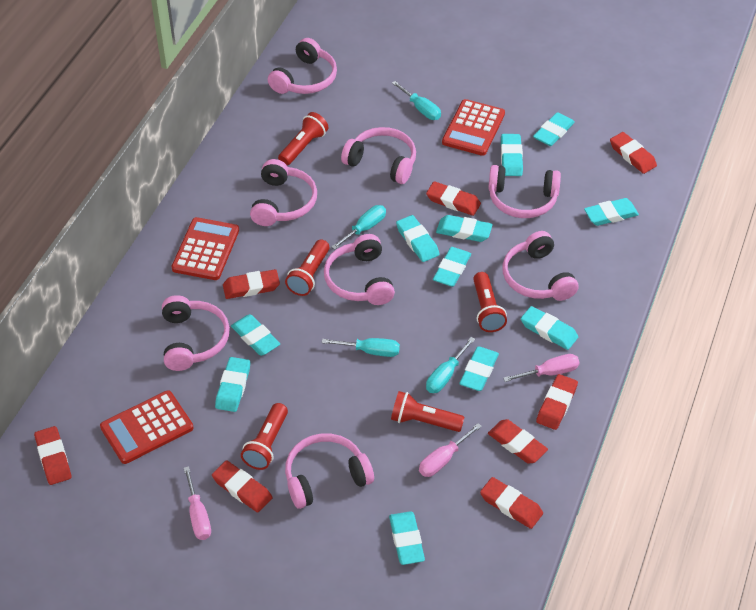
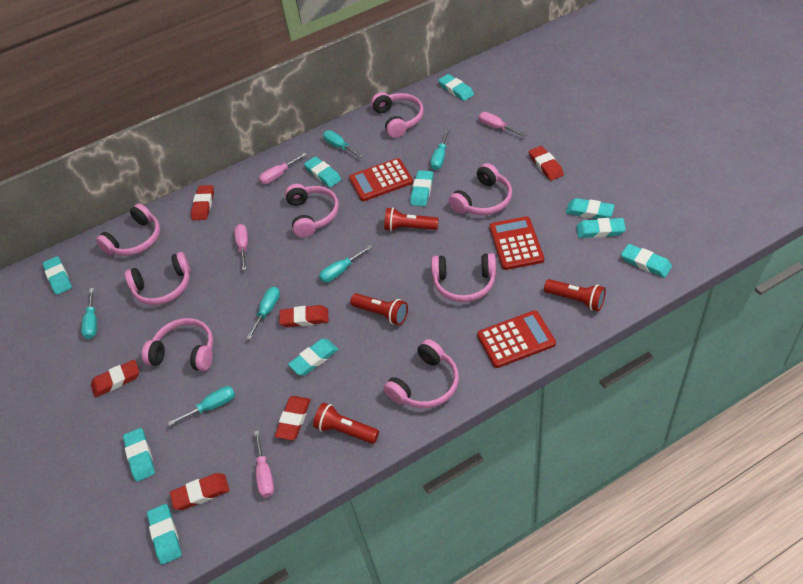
pink screwdriver: 3 -> 4
red eraser: 8 -> 6
red flashlight: 5 -> 4
turquoise eraser: 11 -> 10
turquoise screwdriver: 4 -> 6

